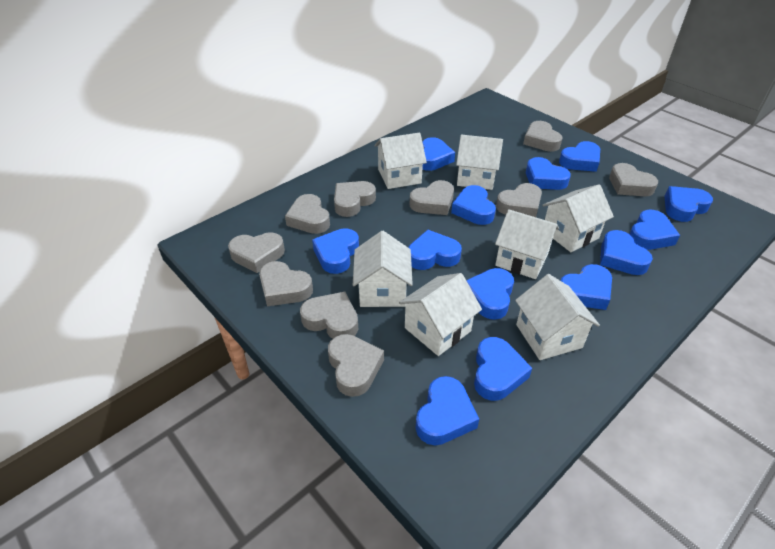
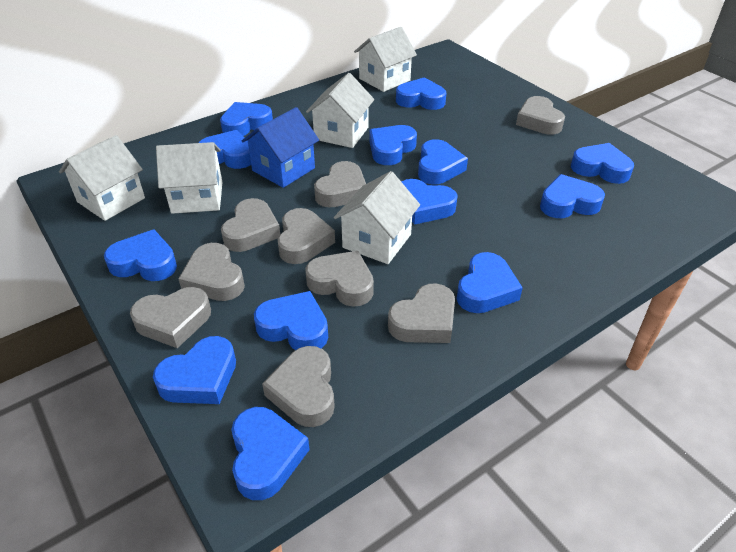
blue house: 0 -> 1
grey heart: 10 -> 9
white house: 7 -> 5

